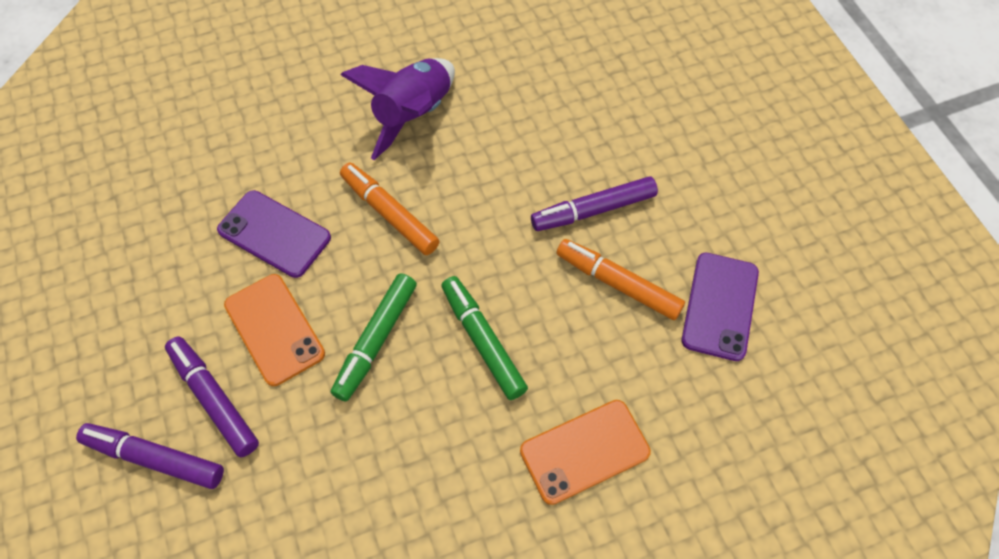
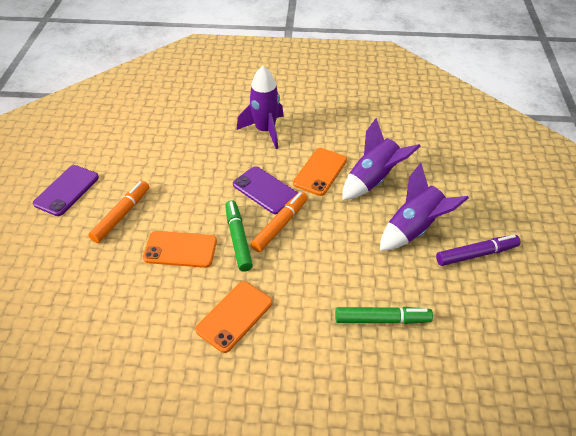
orange phone: 2 -> 3
purple marker: 3 -> 1
purple rocket: 1 -> 3

